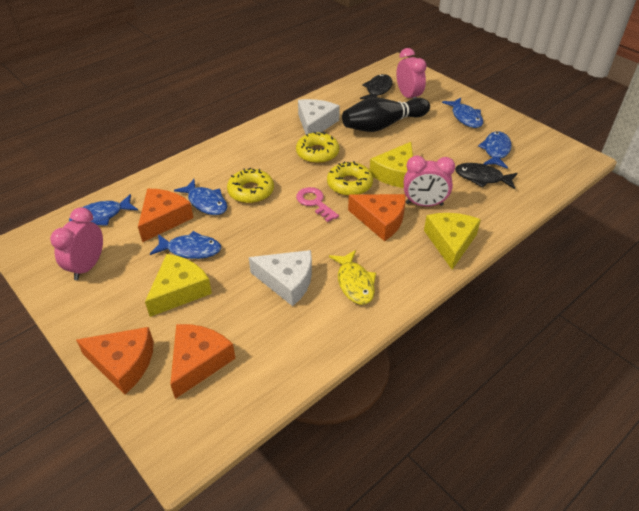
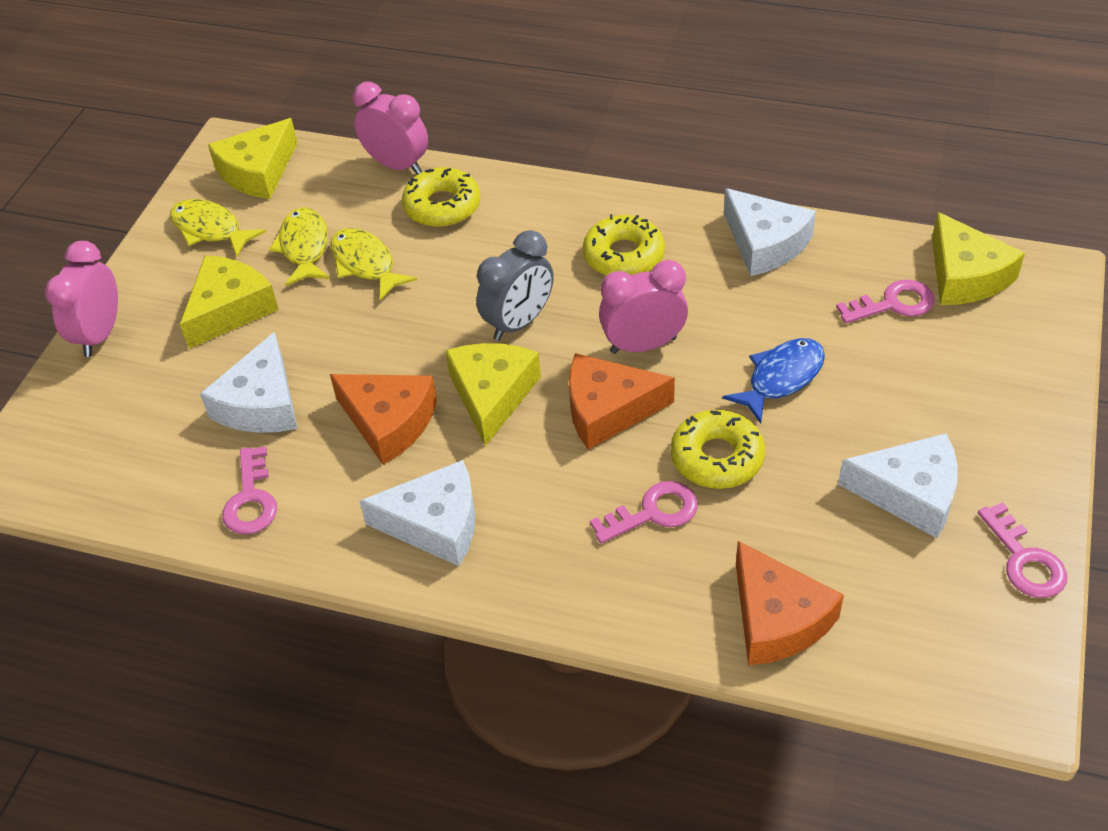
black bowling pin: 1 -> 0
black fish: 2 -> 0
blue fish: 5 -> 1
grey clock: 0 -> 1
orange cheese: 4 -> 3
pink key: 1 -> 4
white cheese: 2 -> 4
yellow cheese: 3 -> 4
yellow fish: 1 -> 3

